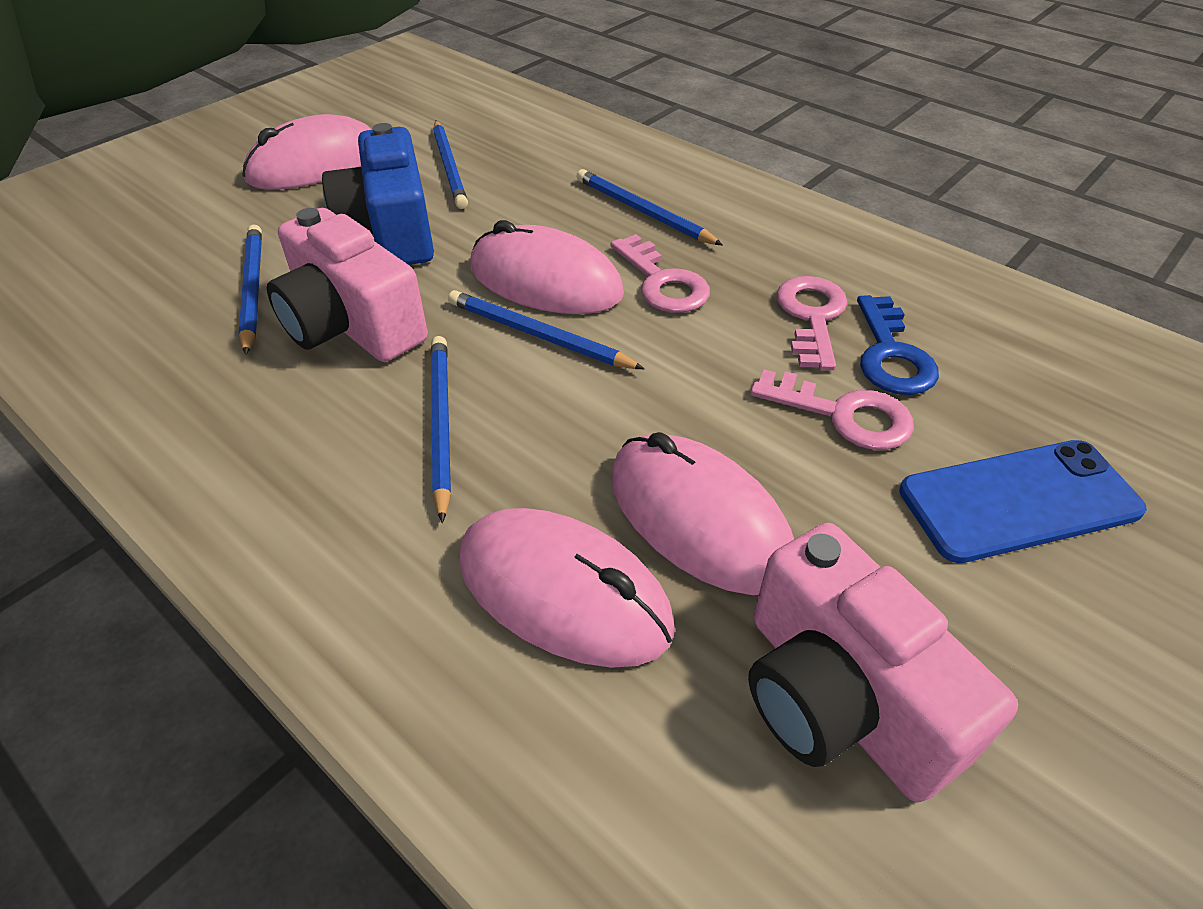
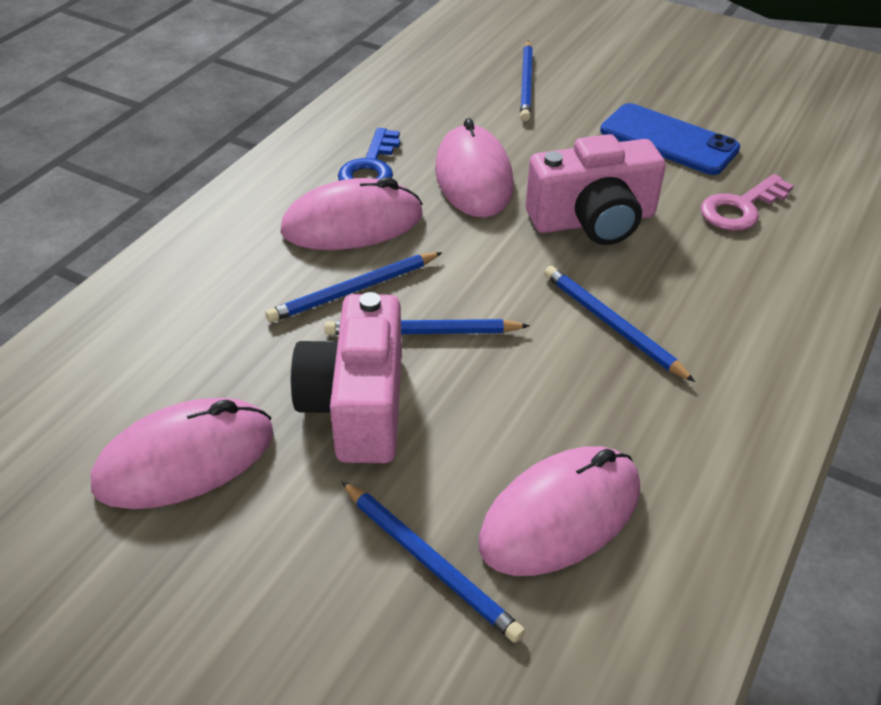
blue camera: 1 -> 0
pink key: 3 -> 1

